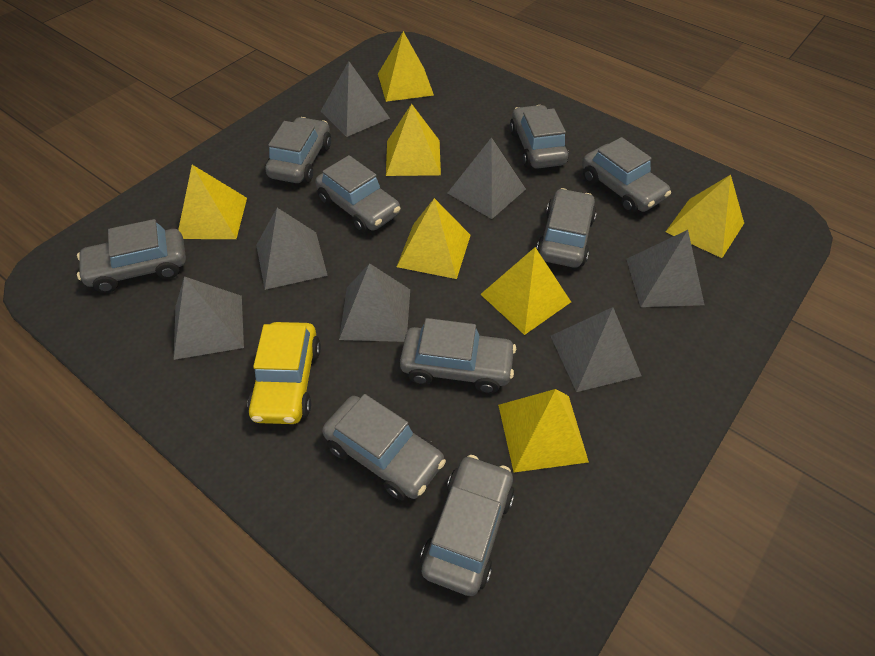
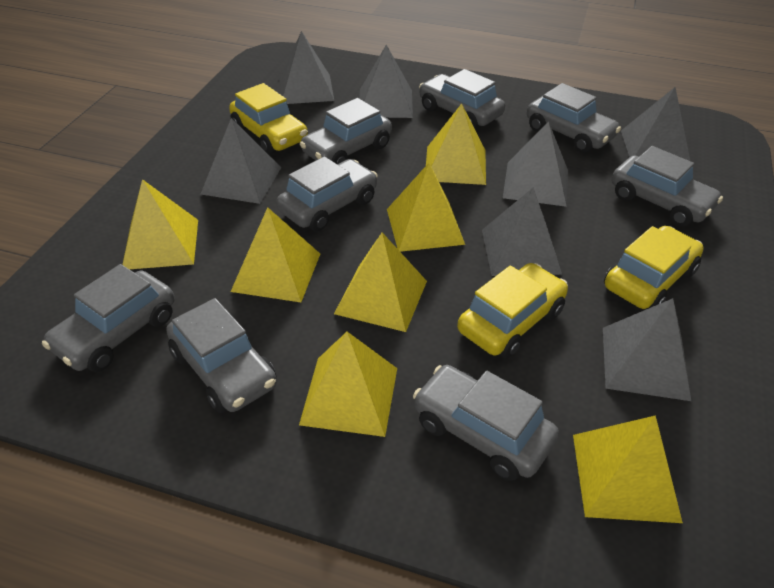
grey car: 9 -> 8
yellow car: 1 -> 3

